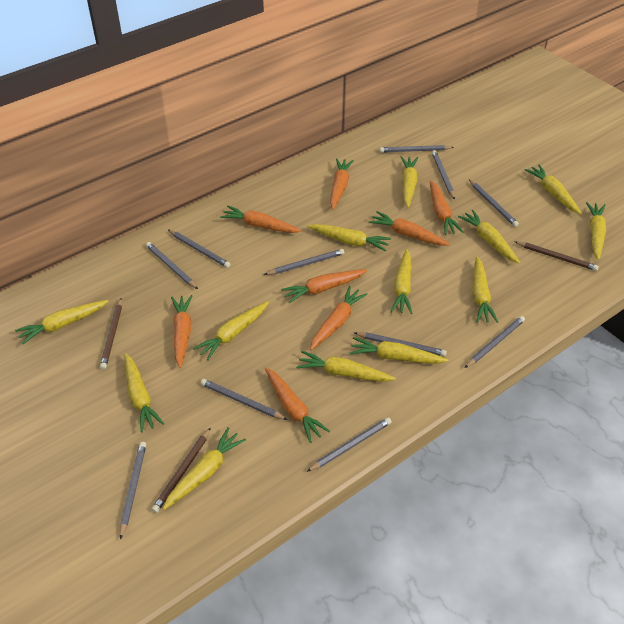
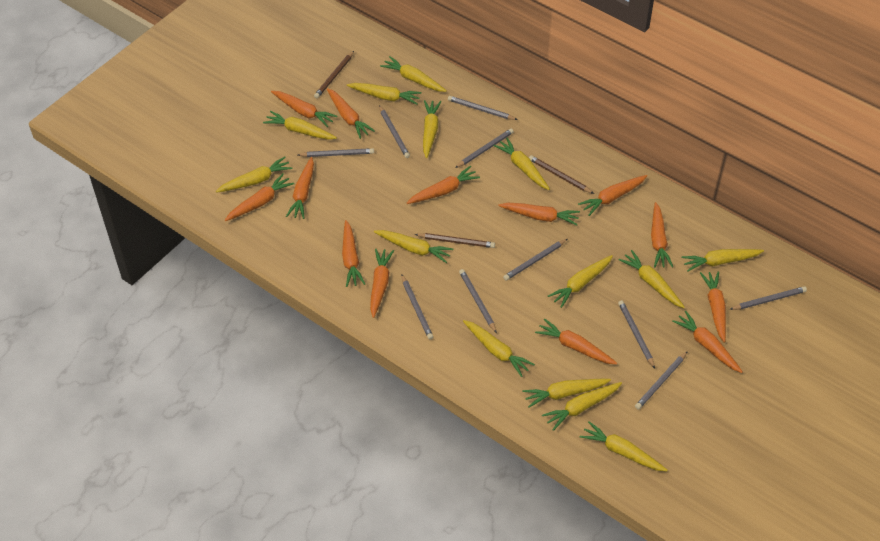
grey pencil: 11 -> 10
orange carrot: 8 -> 13
yellow carrot: 13 -> 14

